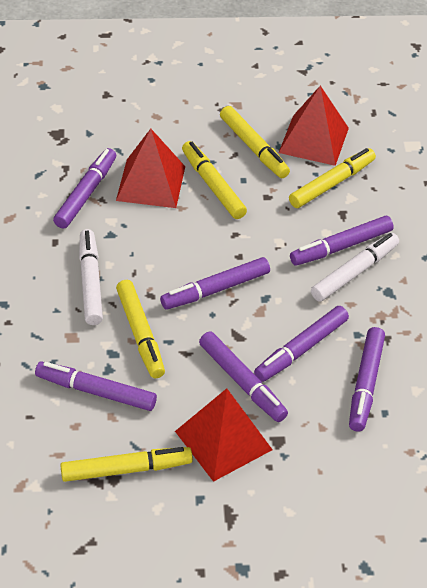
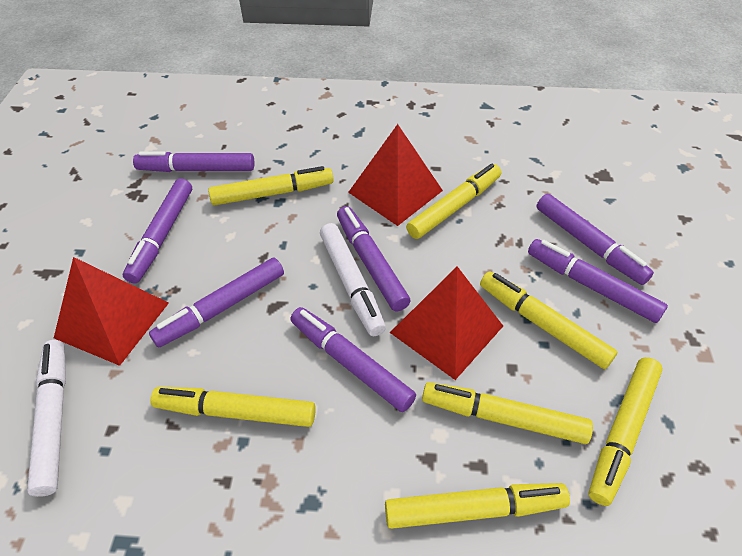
yellow marker: 5 -> 7

